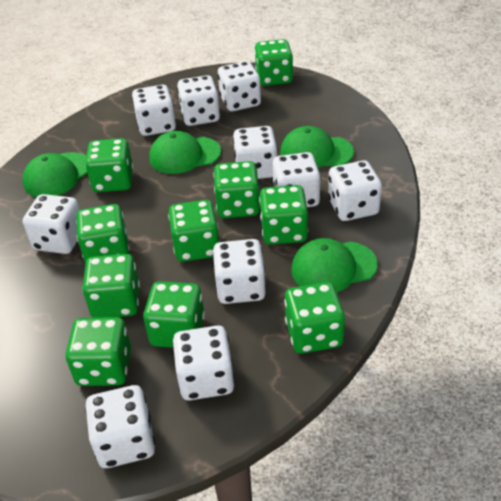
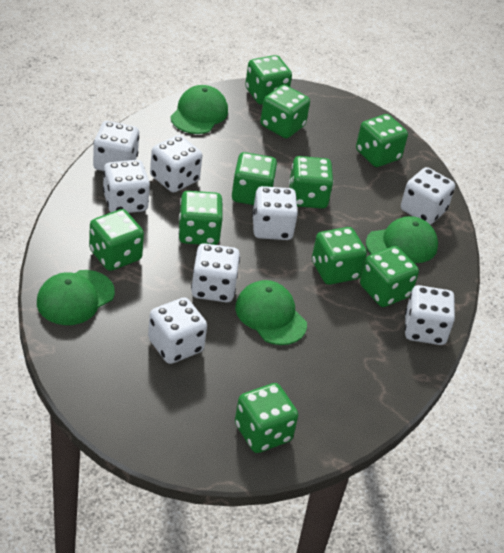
white dice: 10 -> 8

